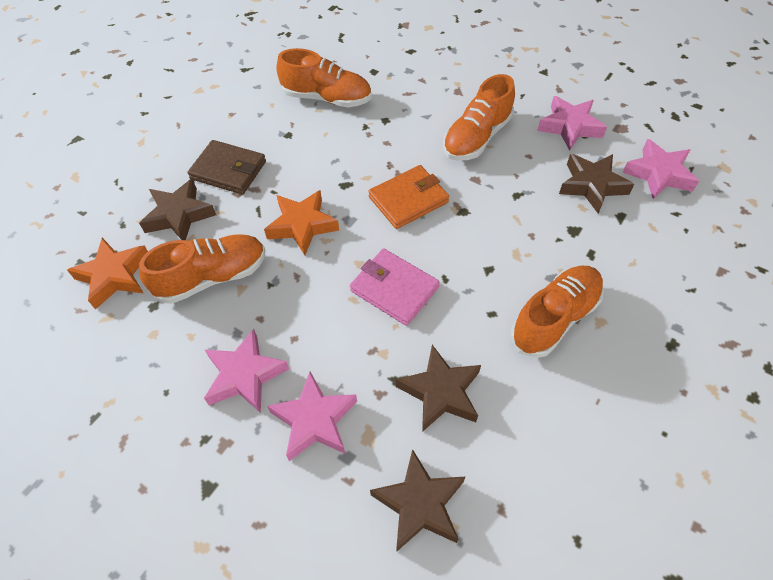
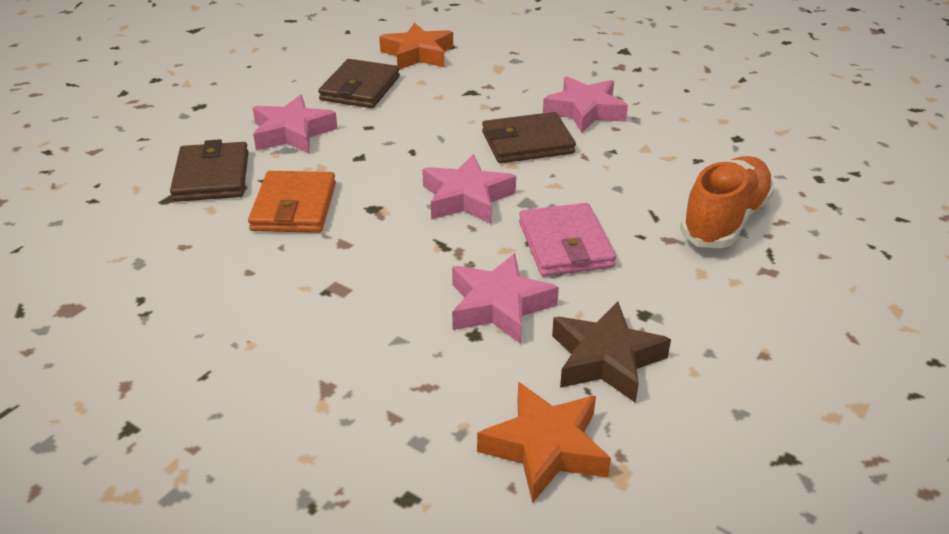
brown star: 4 -> 1
brown wallet: 1 -> 3
orange shoe: 4 -> 1

